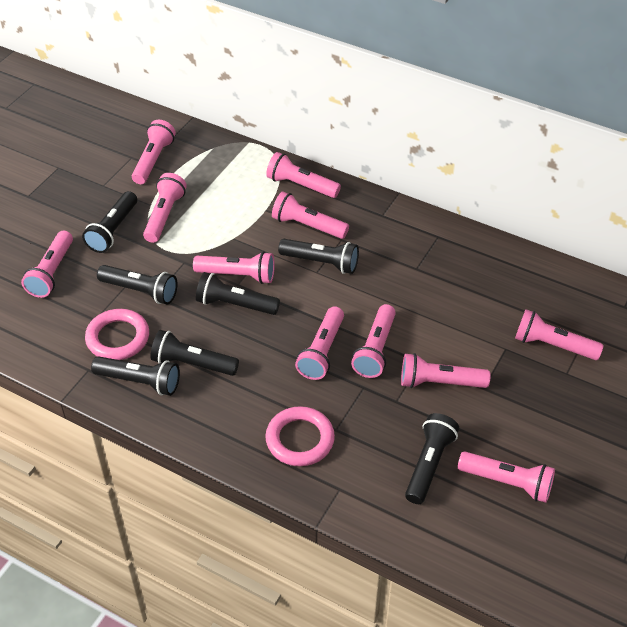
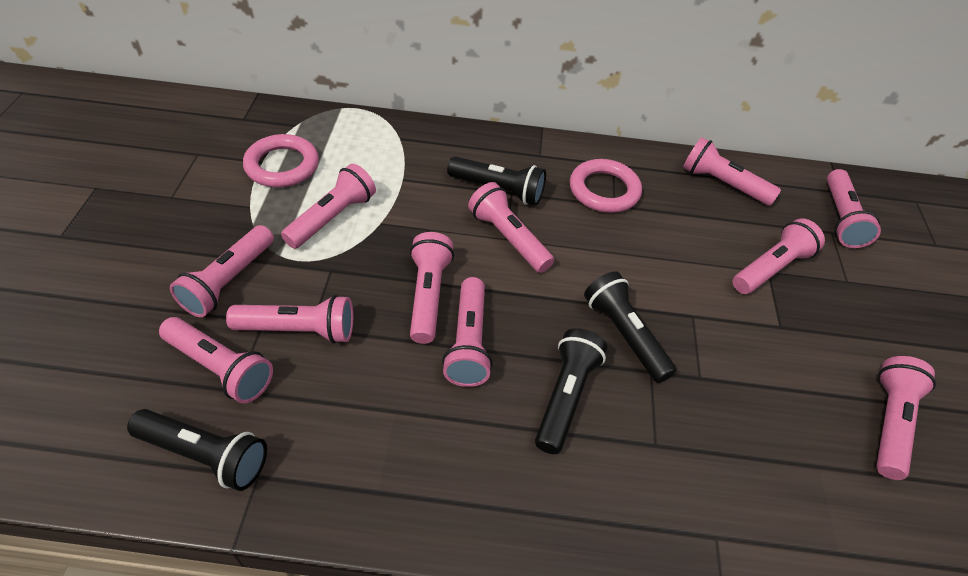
black flashlight: 7 -> 4

